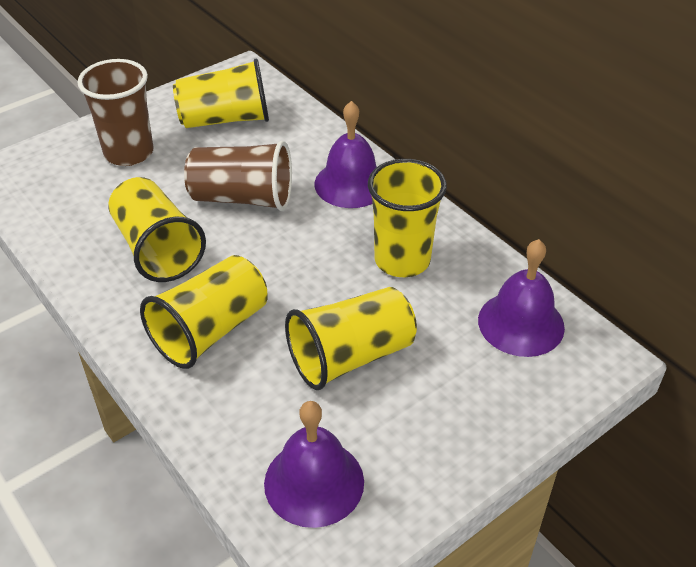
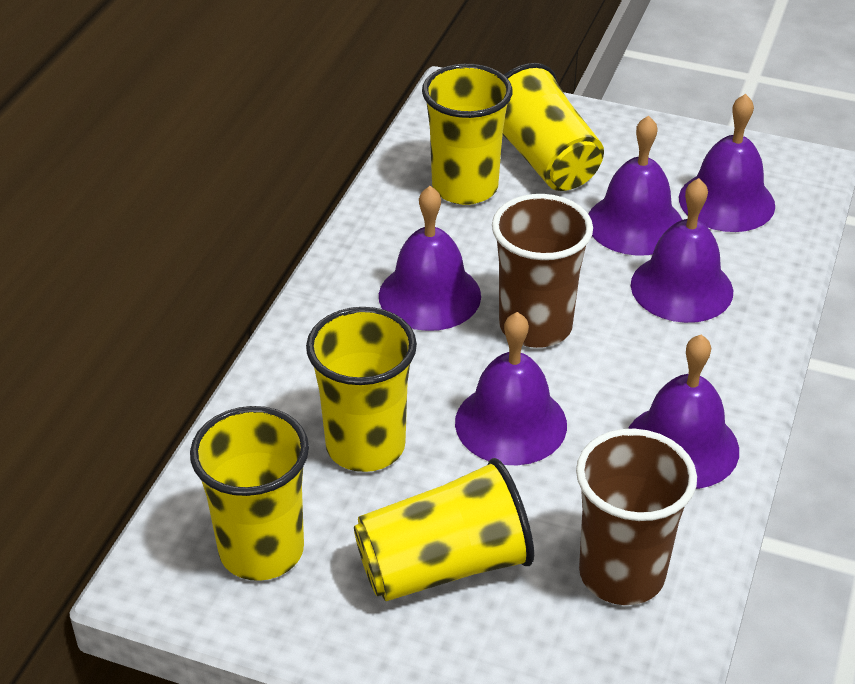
purple bell: 3 -> 6

